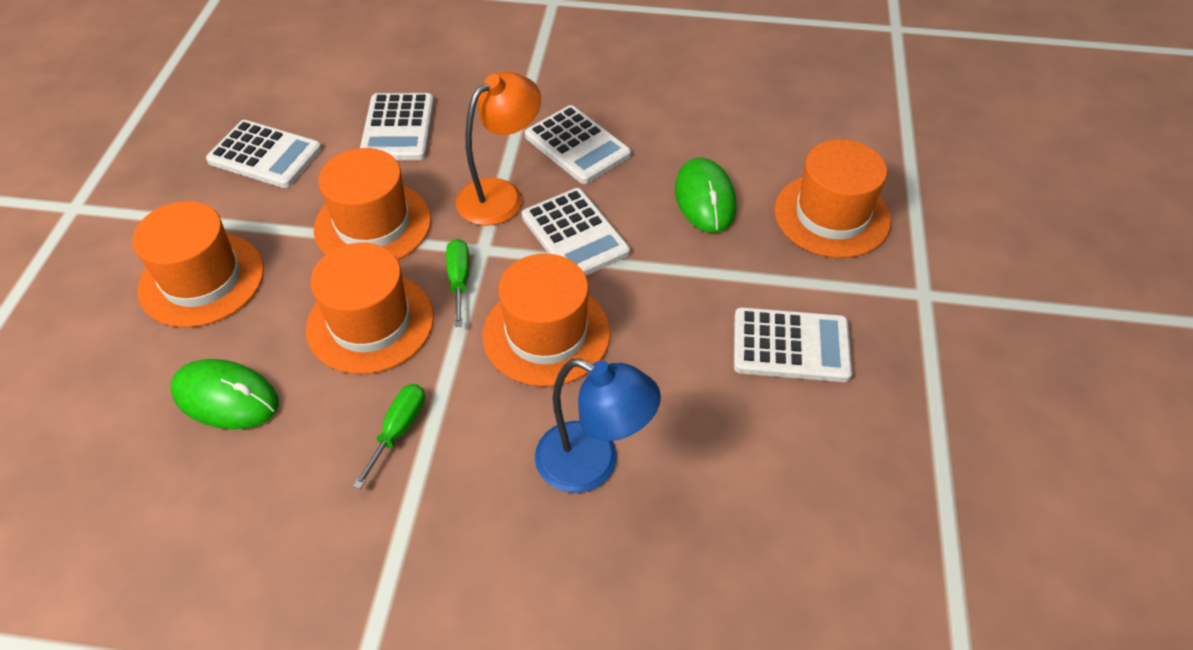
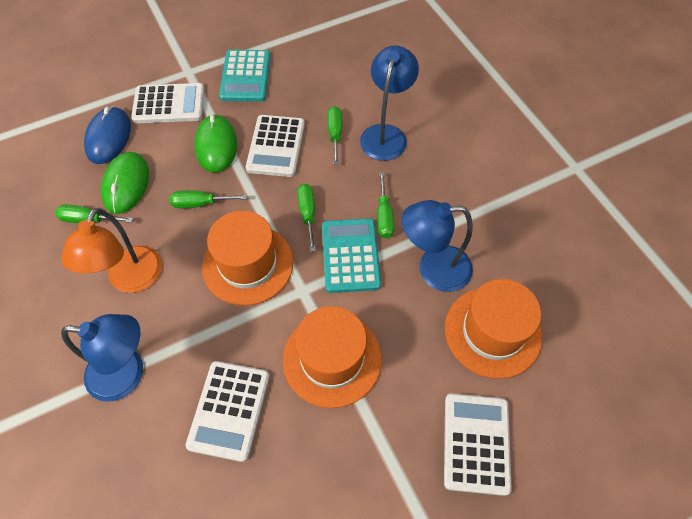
blue lamp: 1 -> 3
blue mouse: 0 -> 1
green screwdriver: 2 -> 5
orange hat: 5 -> 3
turquoise calculator: 0 -> 2
white calculator: 5 -> 4

